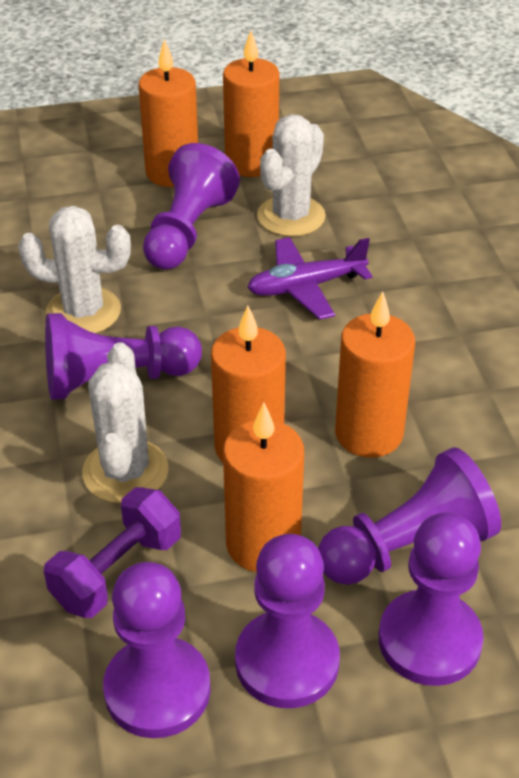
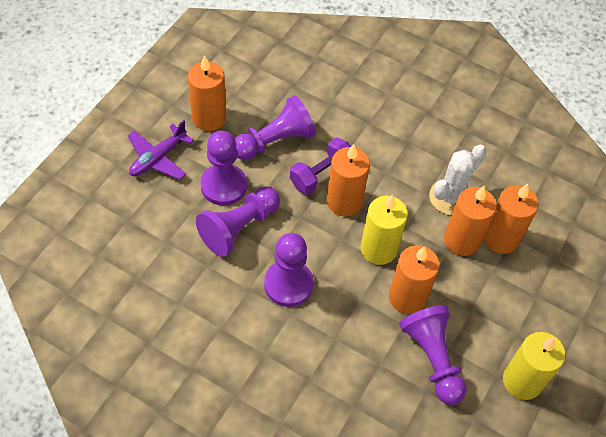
purple pawn: 6 -> 5
white cactus: 3 -> 1
yellow candle: 0 -> 2

